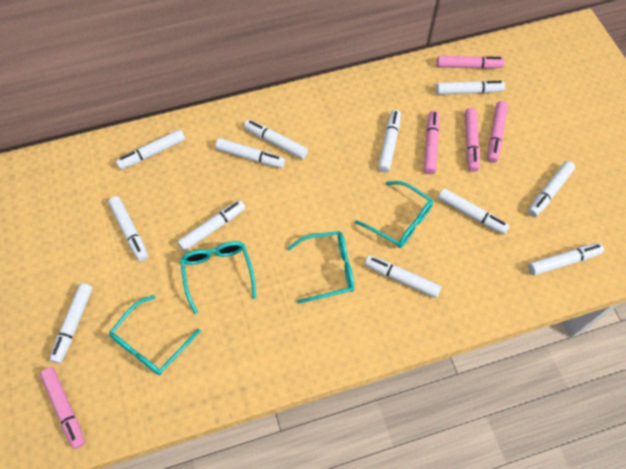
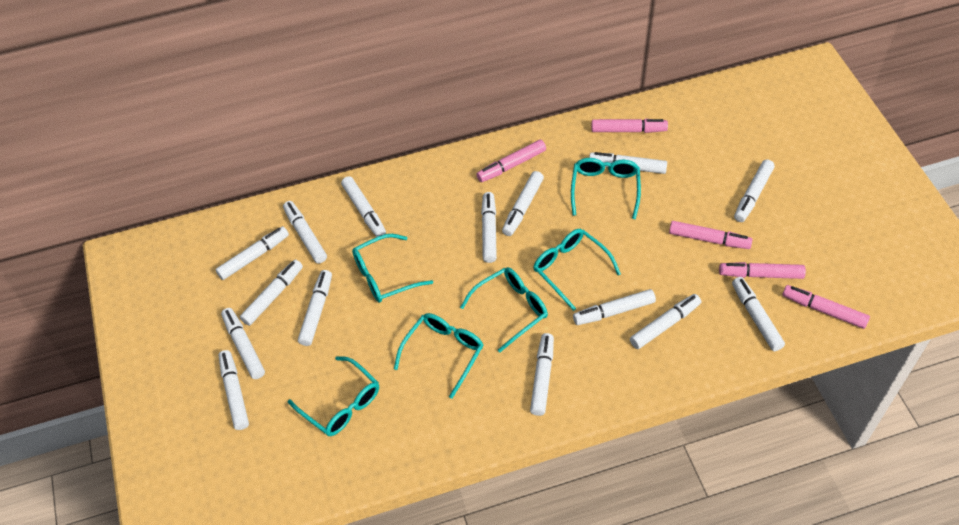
turquoise glasses: 4 -> 6
white marker: 12 -> 15

